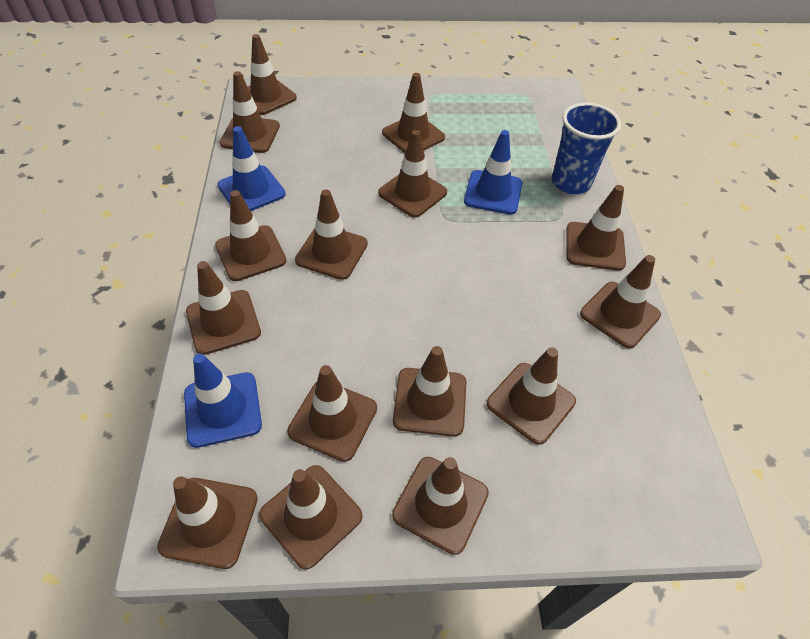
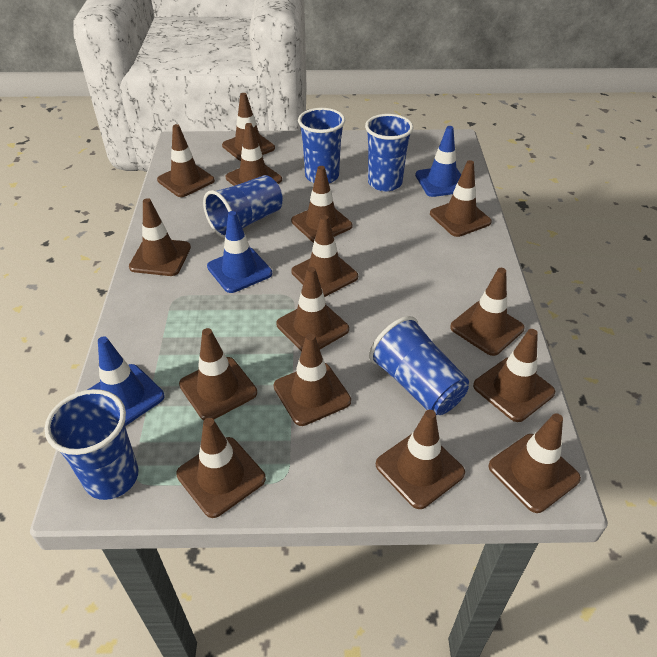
blue cup: 1 -> 5

